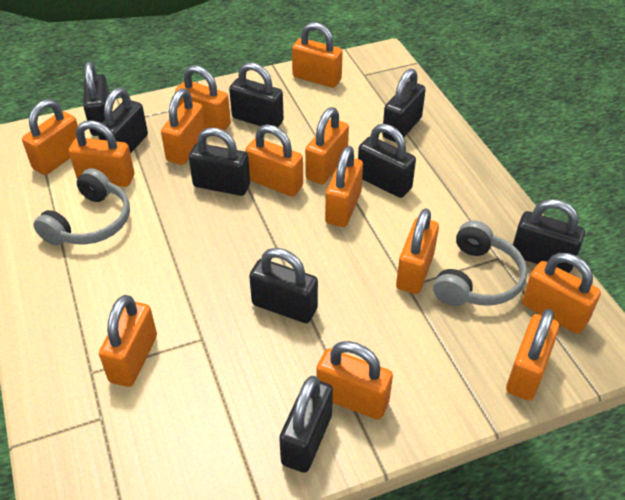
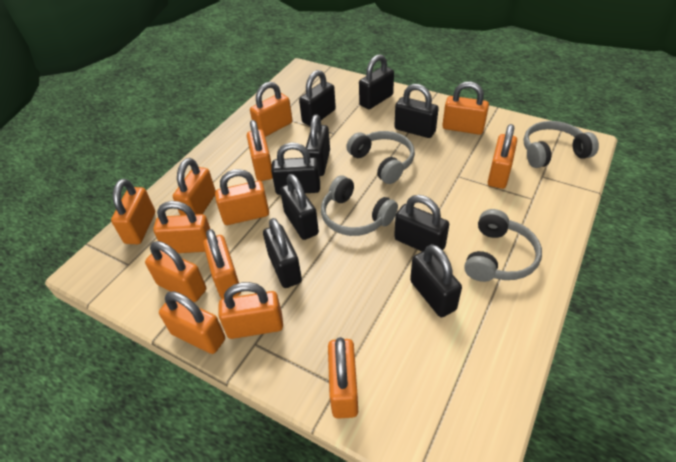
grey headphones: 2 -> 4

